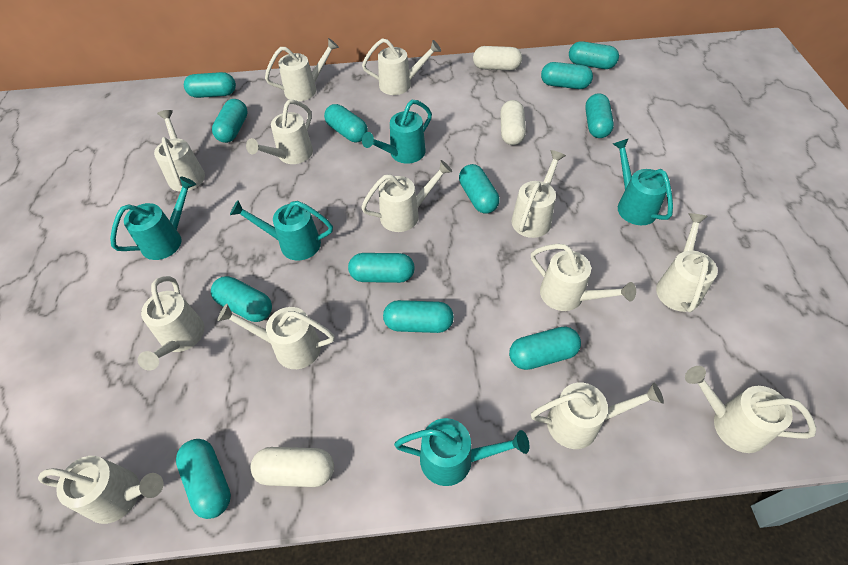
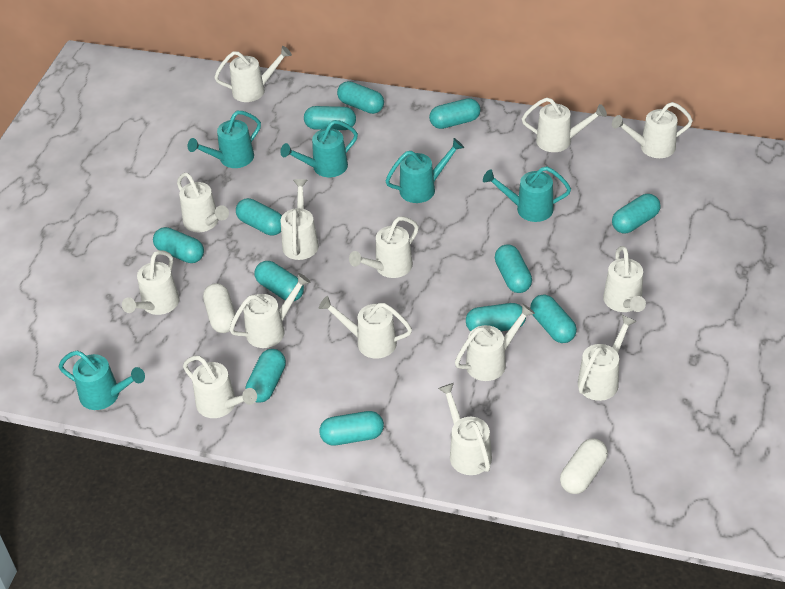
white capsule: 3 -> 2
white watering can: 13 -> 14

